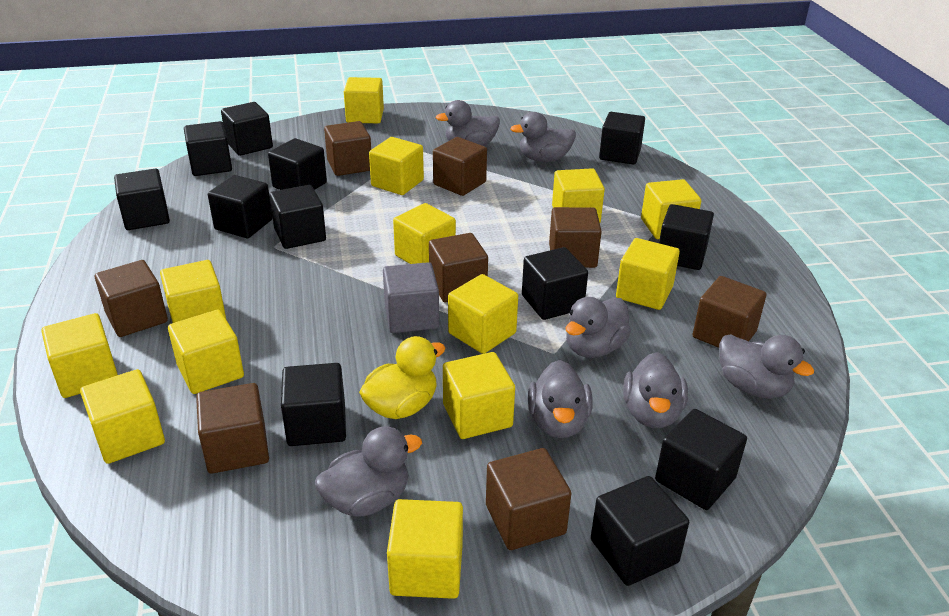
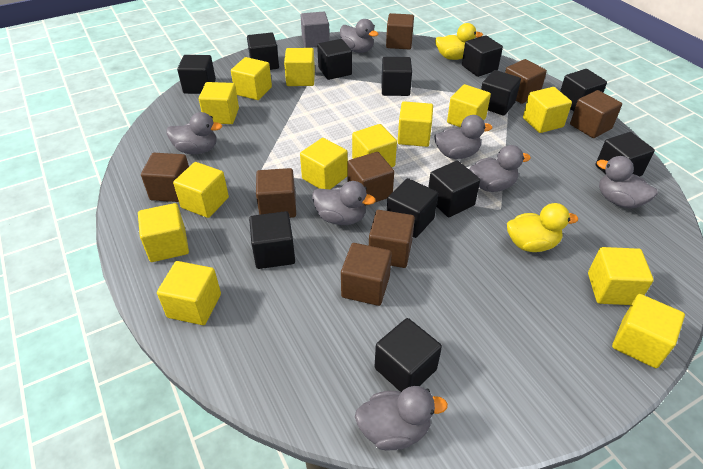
yellow duck: 1 -> 2

